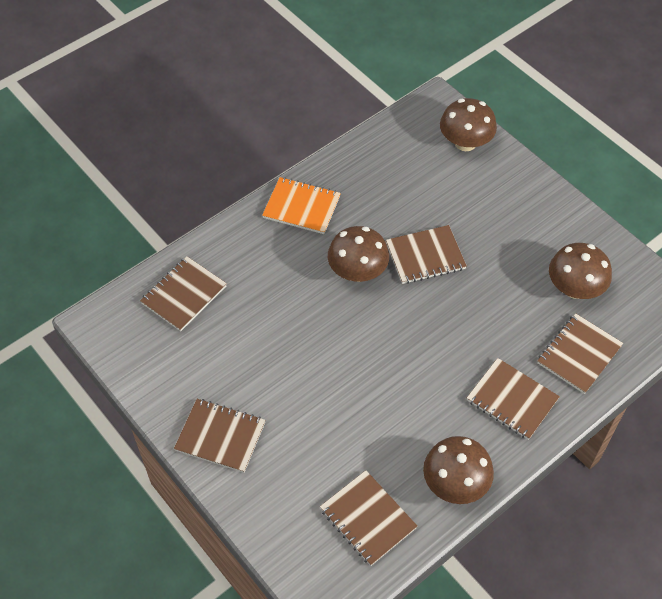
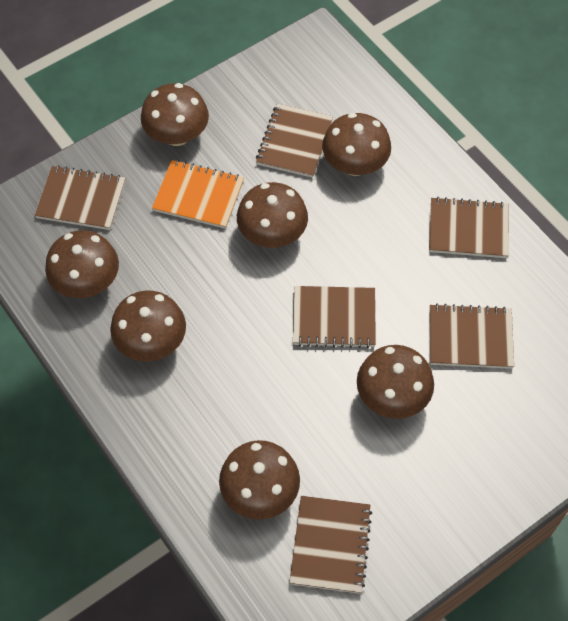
brown mushroom: 4 -> 7

